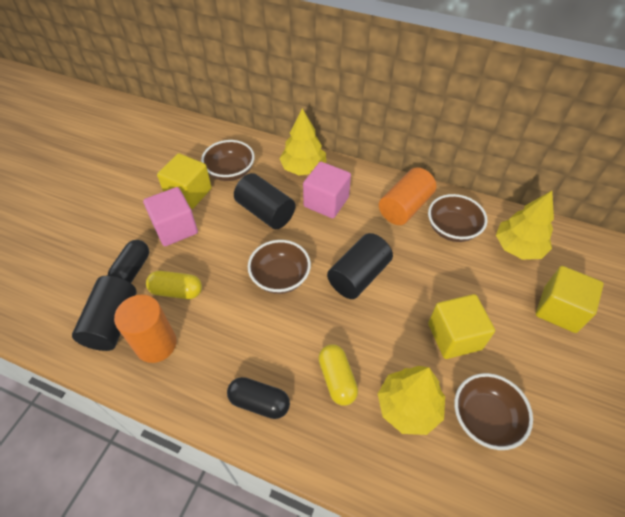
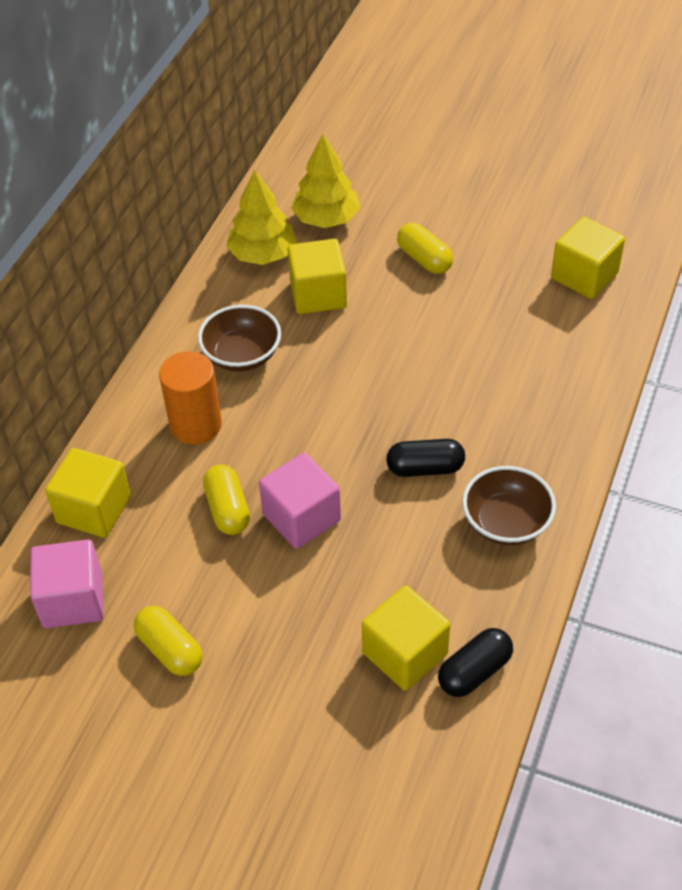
black cylinder: 3 -> 0
brown bowl: 4 -> 2
orange cylinder: 2 -> 1
yellow capsule: 2 -> 3
yellow cube: 3 -> 4
yellow tree: 3 -> 2

